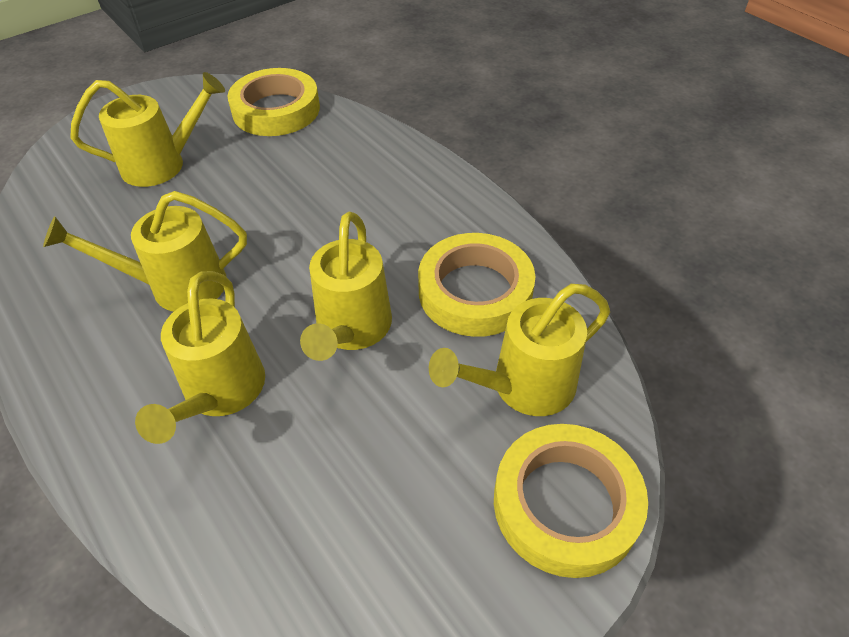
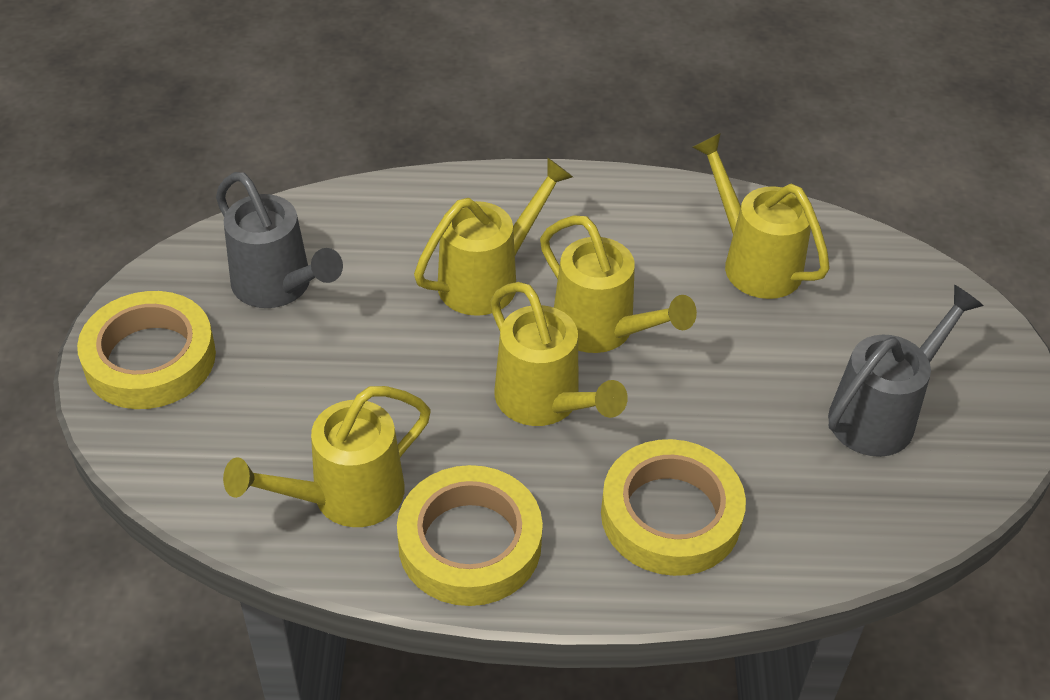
grey watering can: 0 -> 2

